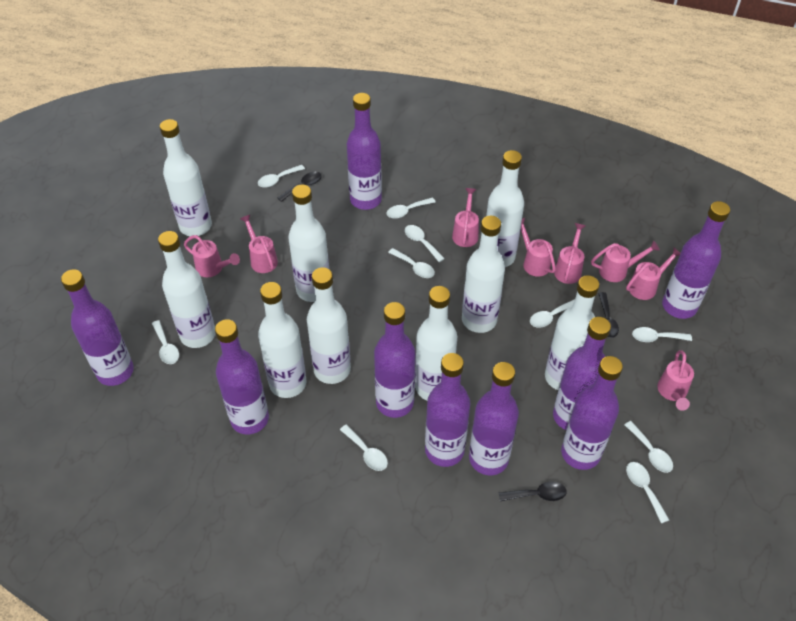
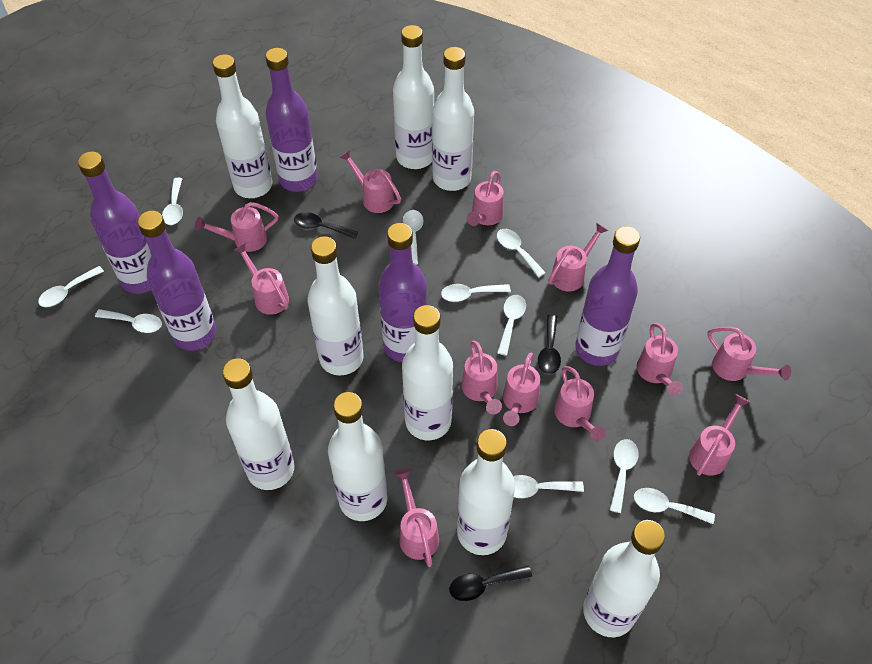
pink watering can: 8 -> 12
purple bottle: 9 -> 5

